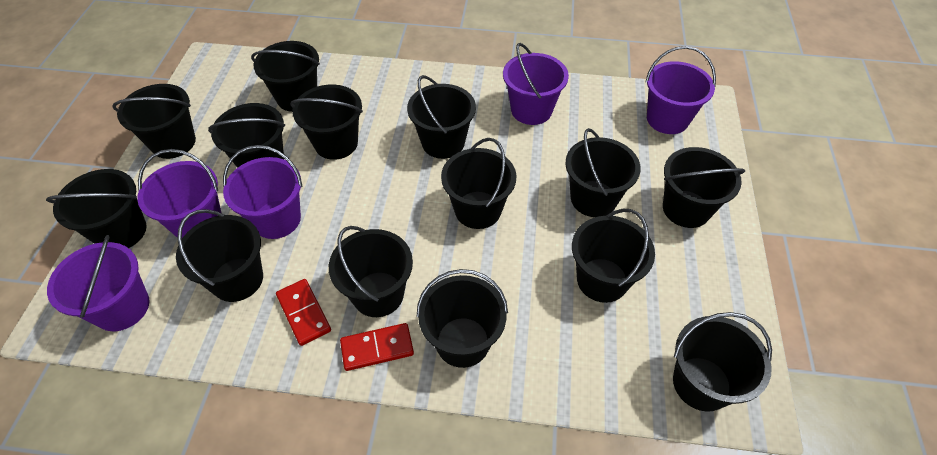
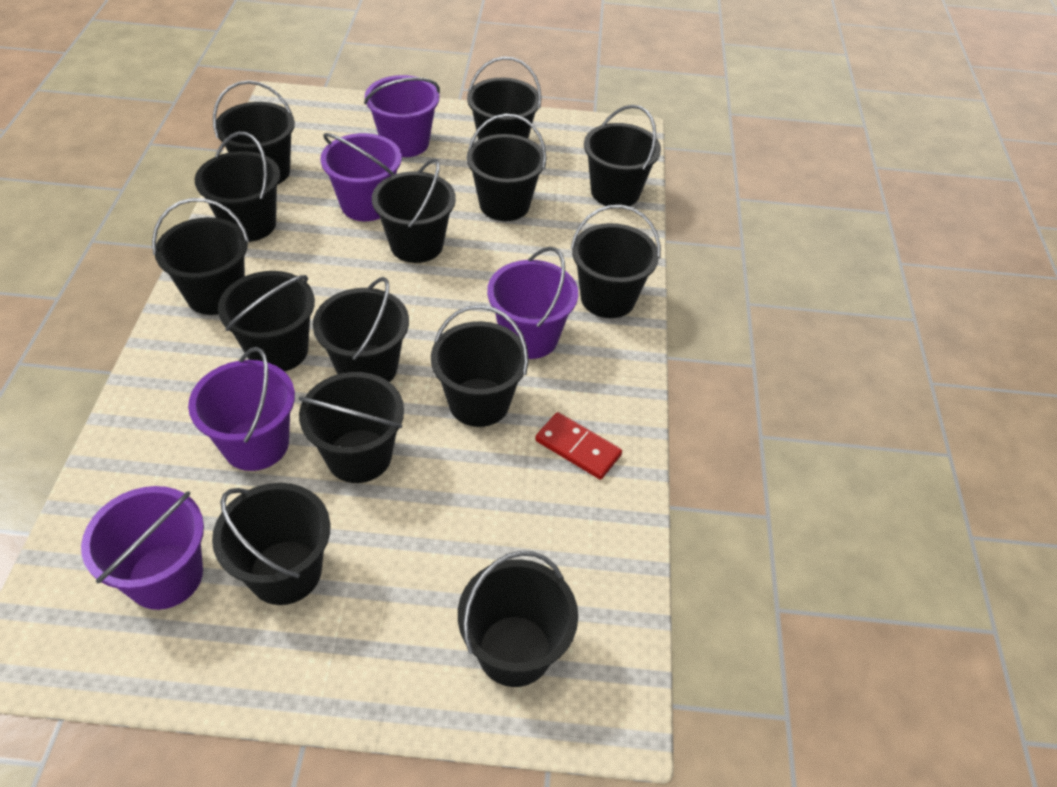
red domino: 2 -> 1

